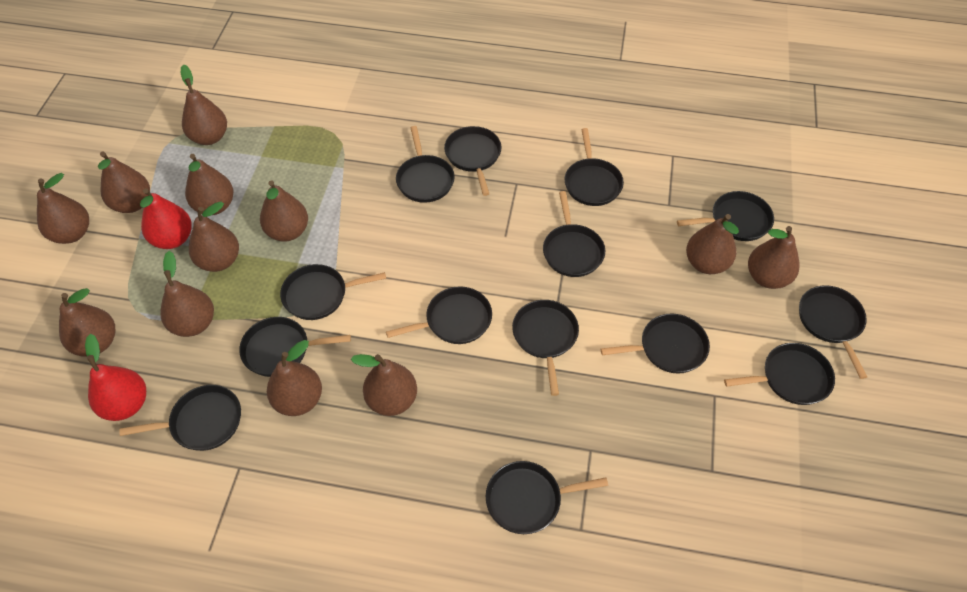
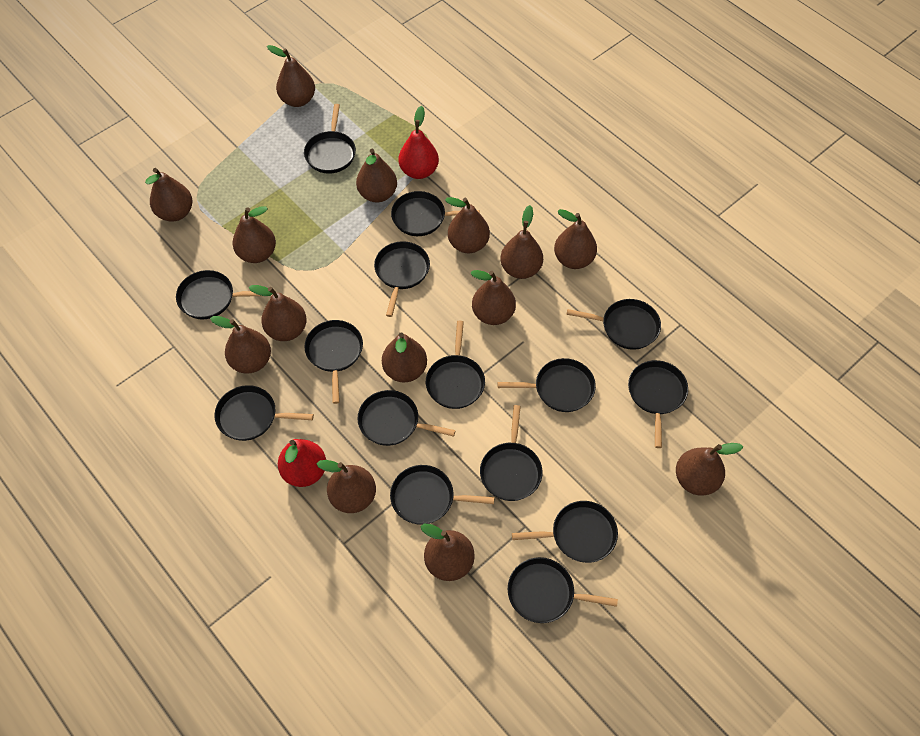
black pan: 14 -> 15
brown pear: 12 -> 14

